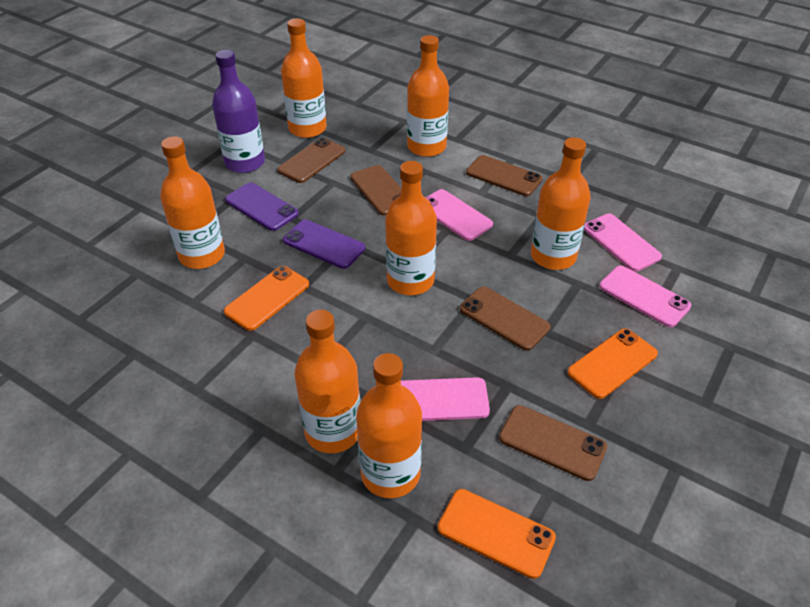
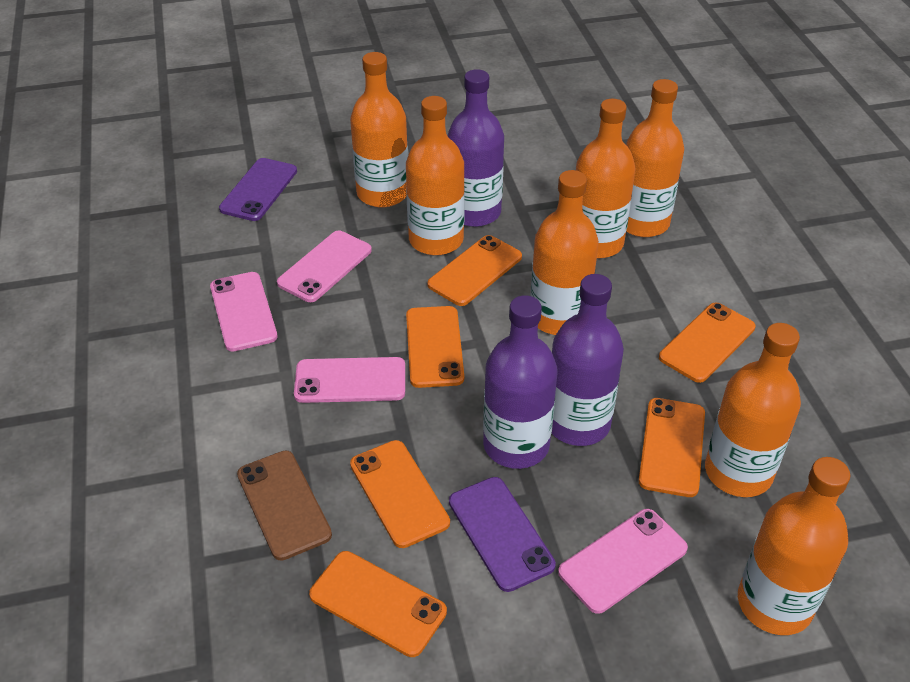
brown phone: 5 -> 1
orange phone: 3 -> 6
purple bottle: 1 -> 3

